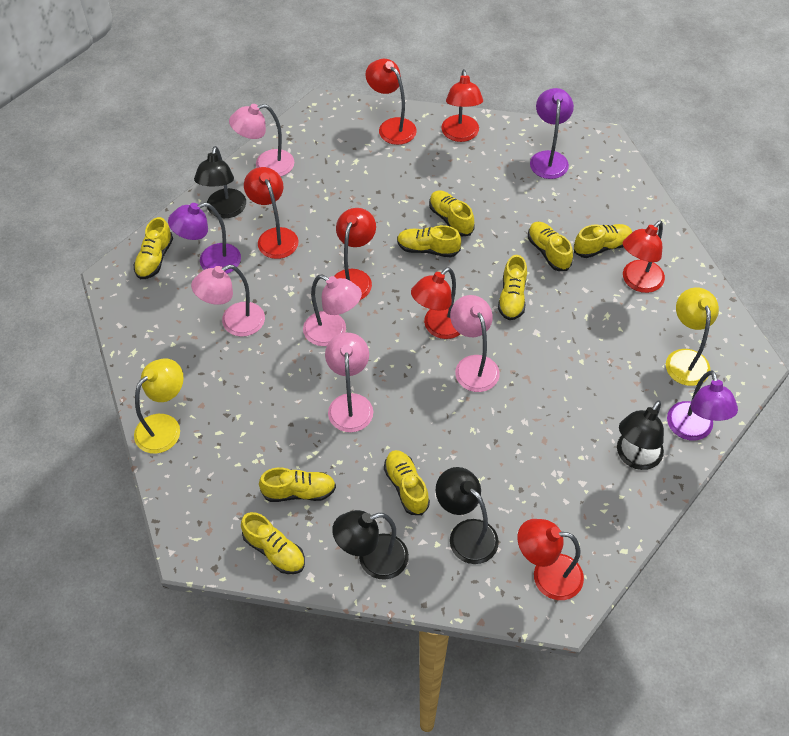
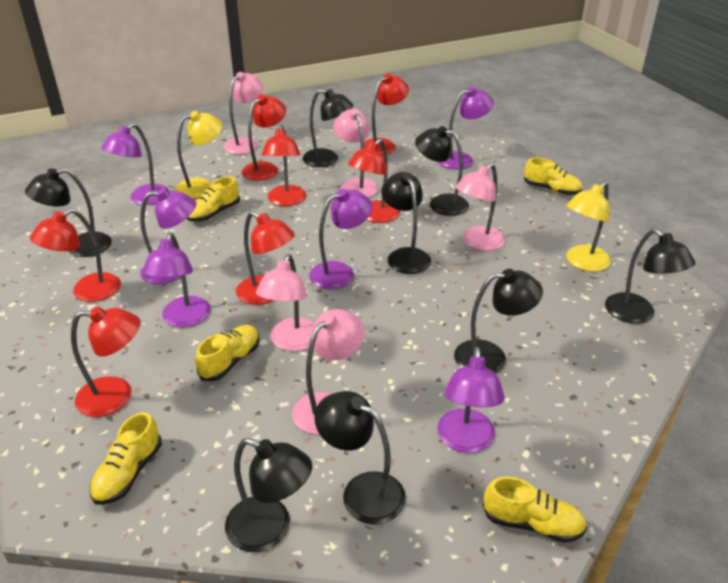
black lamp: 4 -> 8
purple lamp: 3 -> 6
yellow shoe: 9 -> 5

